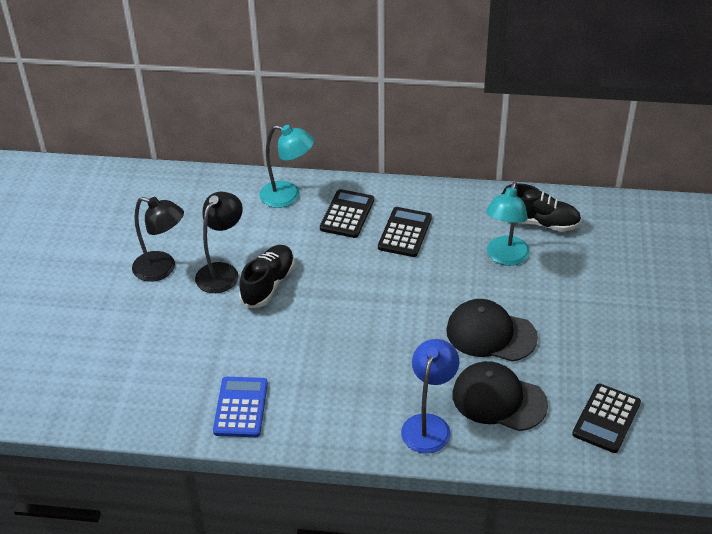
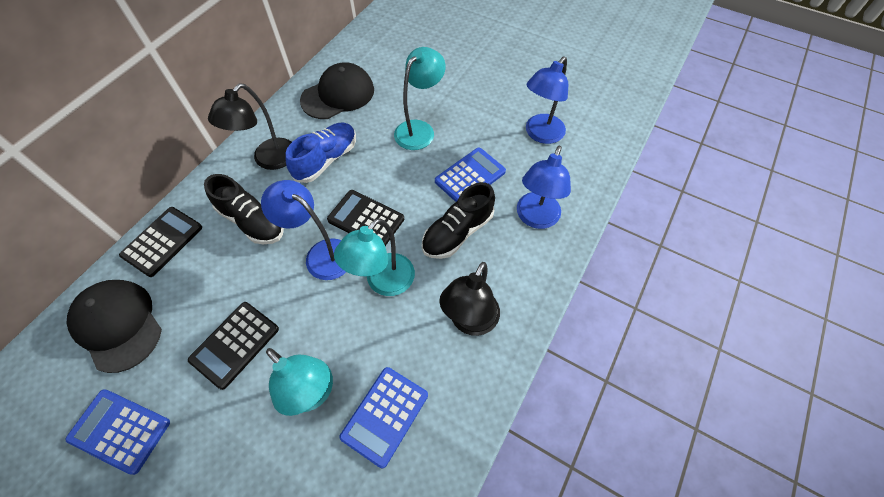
blue calculator: 1 -> 3
blue lamp: 1 -> 3
blue shoe: 0 -> 1
turquoise lamp: 2 -> 3

